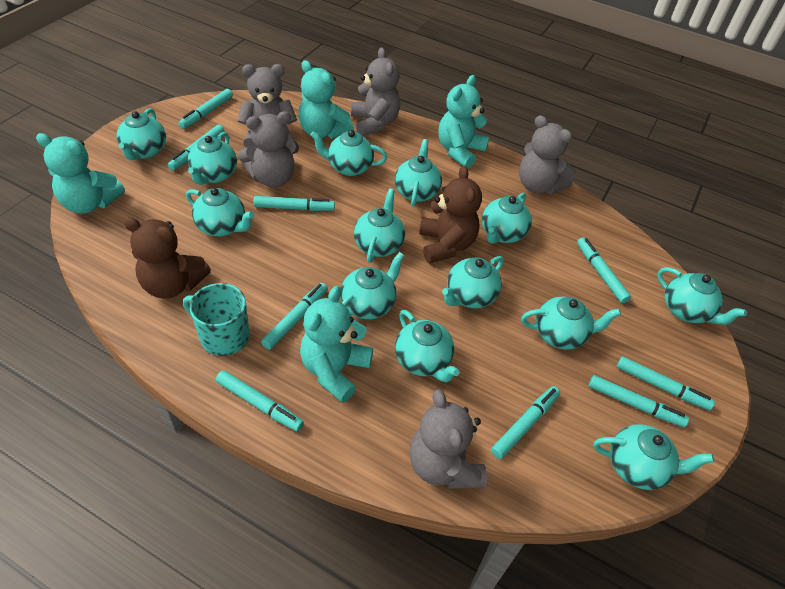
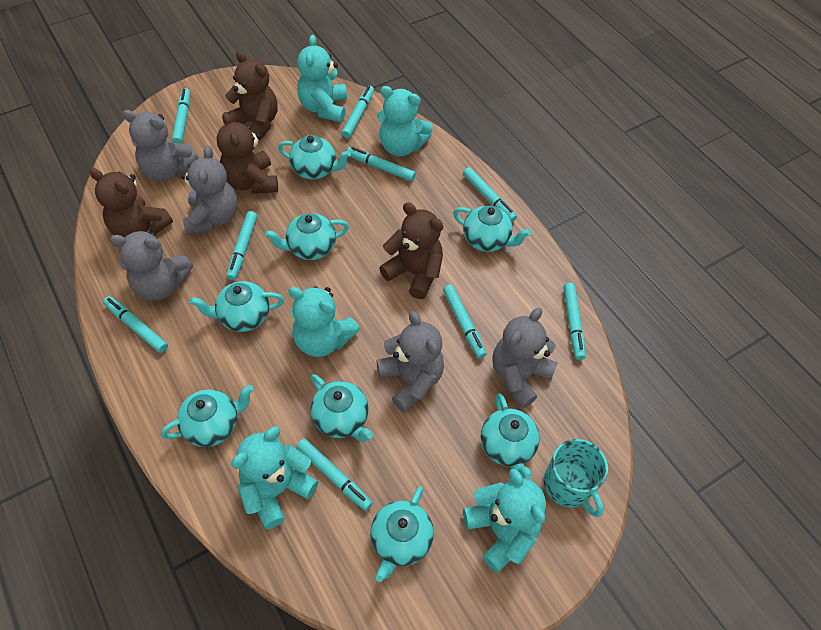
brown teddy bear: 2 -> 4
turquoise teapot: 13 -> 8
turquoise teddy bear: 4 -> 5

